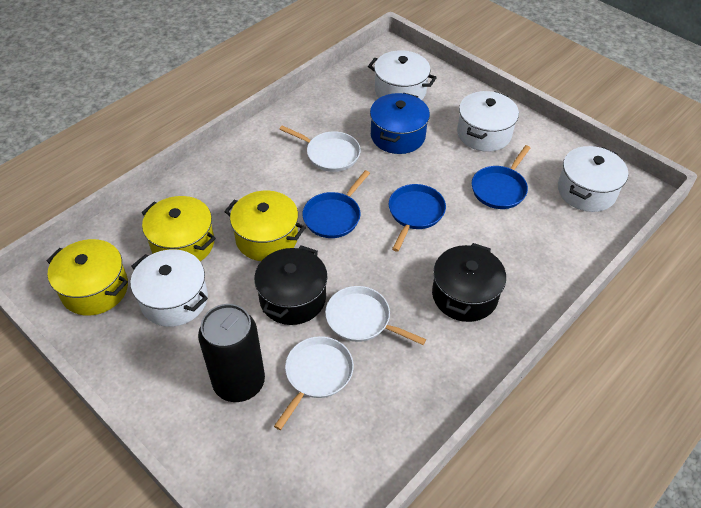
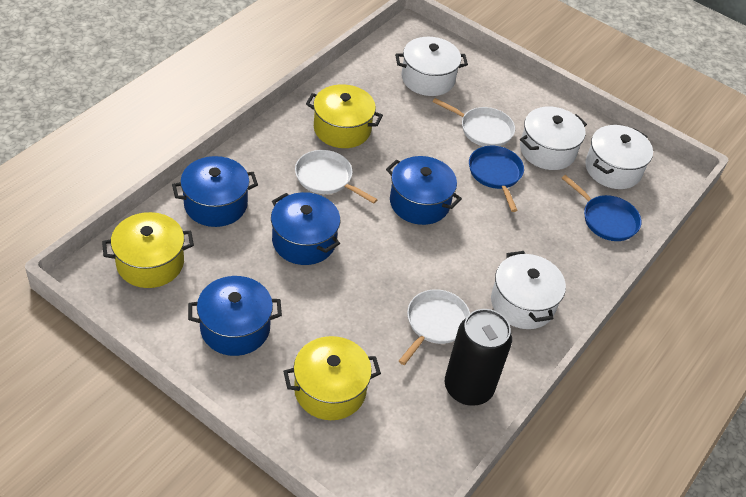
black pot: 2 -> 0
blue pan: 3 -> 2
blue pot: 1 -> 4

